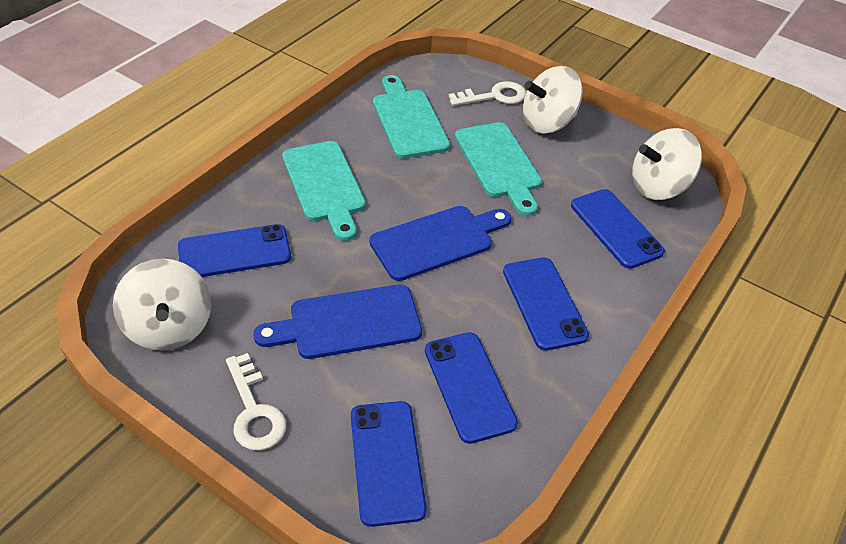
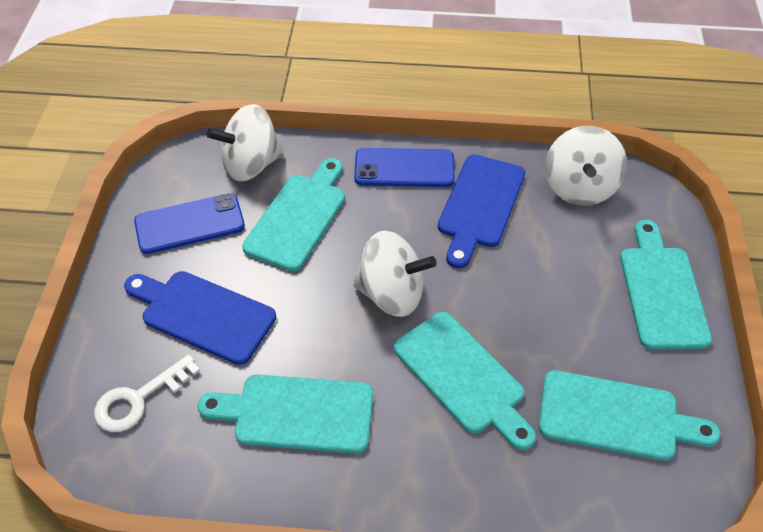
blue phone: 5 -> 2
turquoise cutting board: 3 -> 5
white key: 2 -> 1

